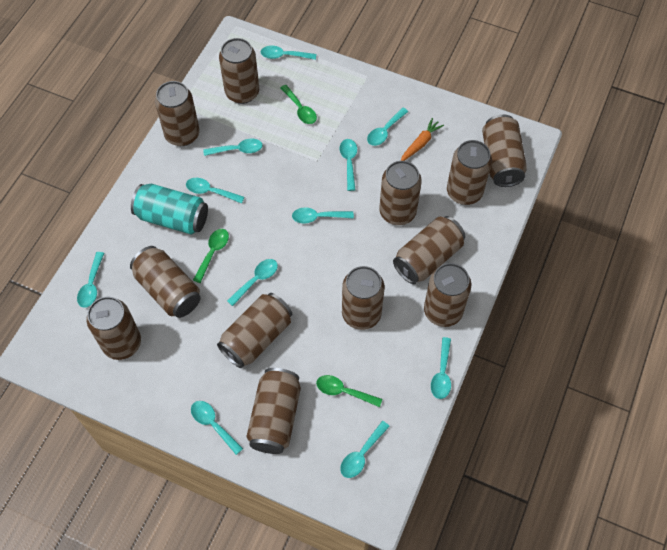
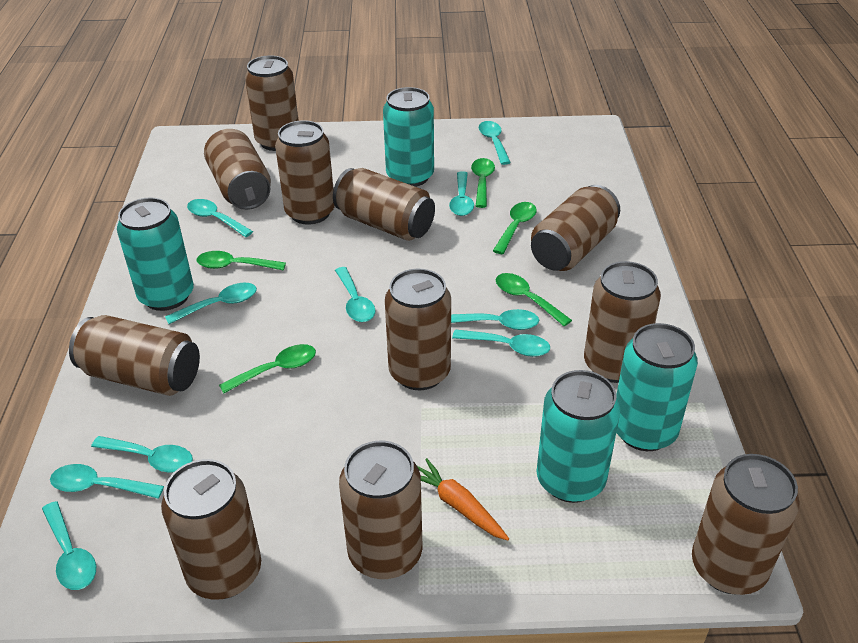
brown can: 12 -> 11
green spoon: 3 -> 5
turquoise can: 1 -> 4
turquoise spoon: 11 -> 10

